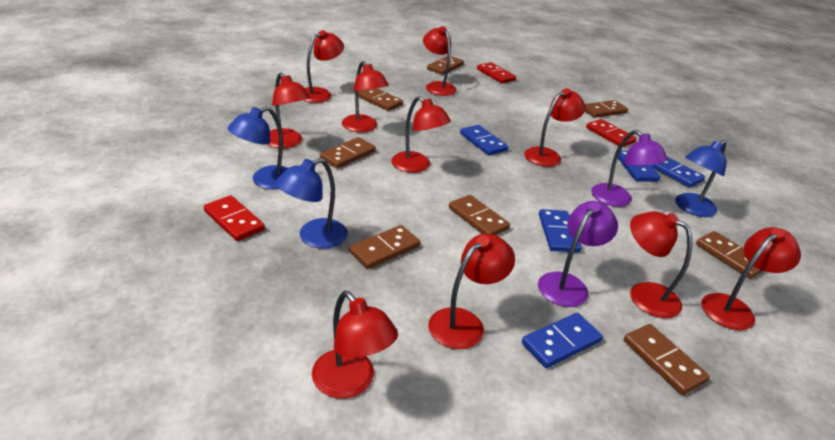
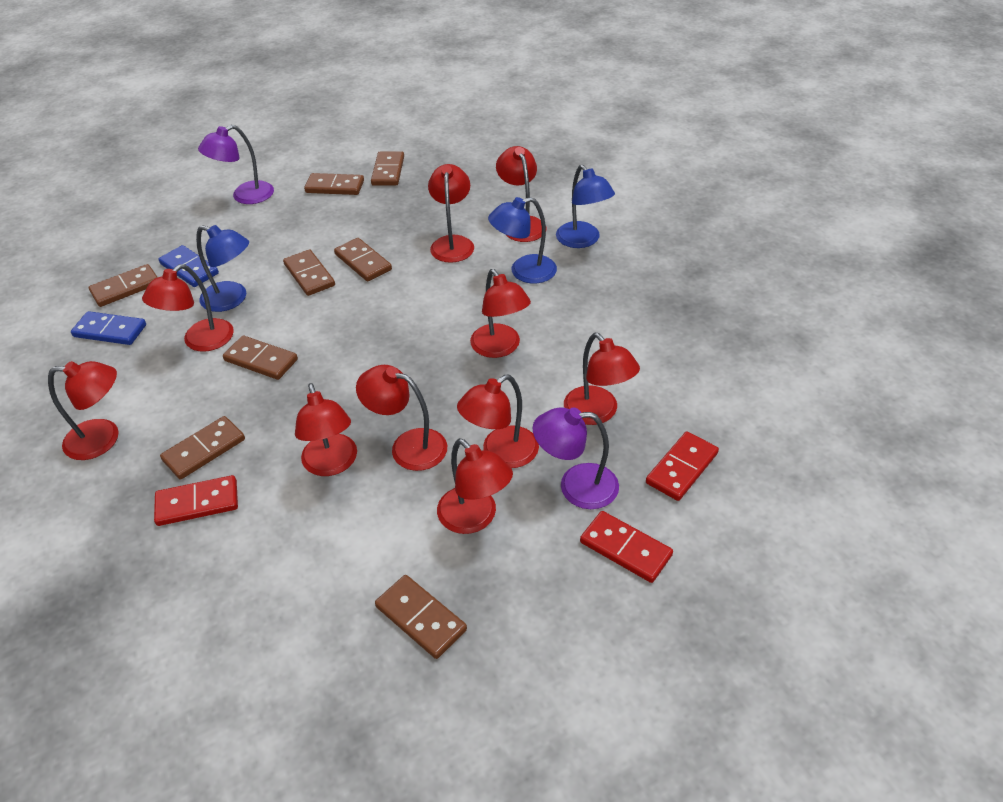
blue domino: 5 -> 2

